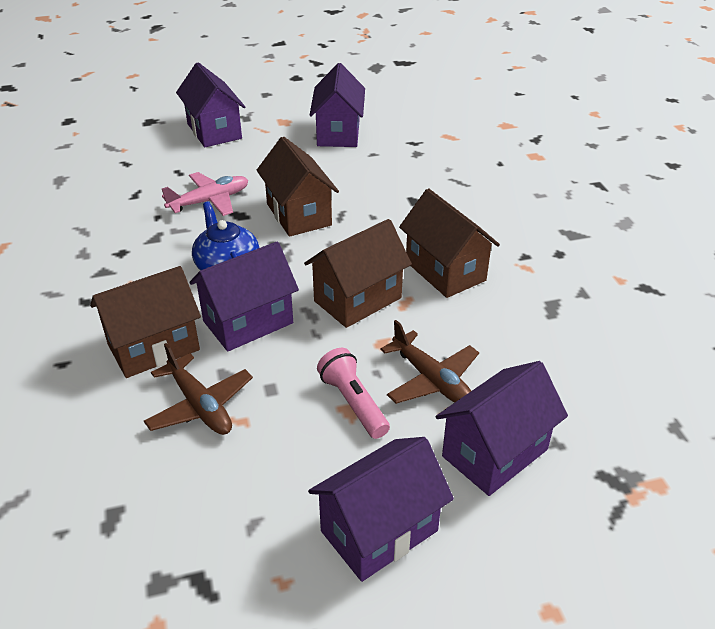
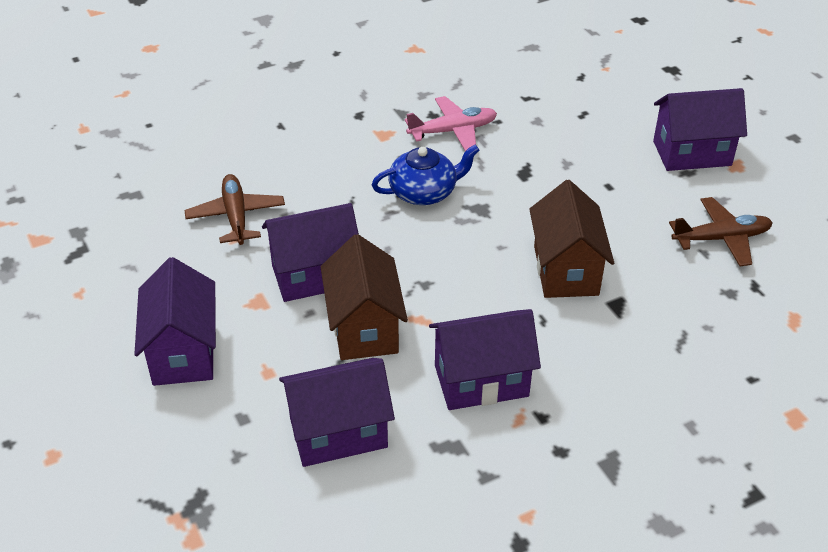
brown house: 4 -> 2
pink flashlight: 1 -> 0

